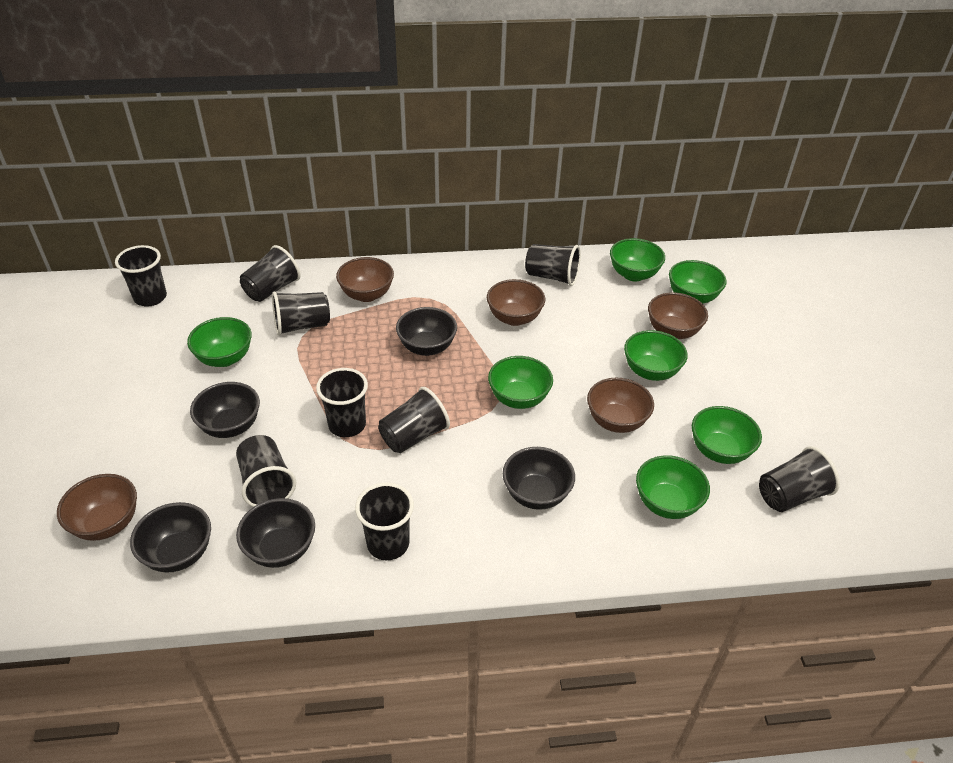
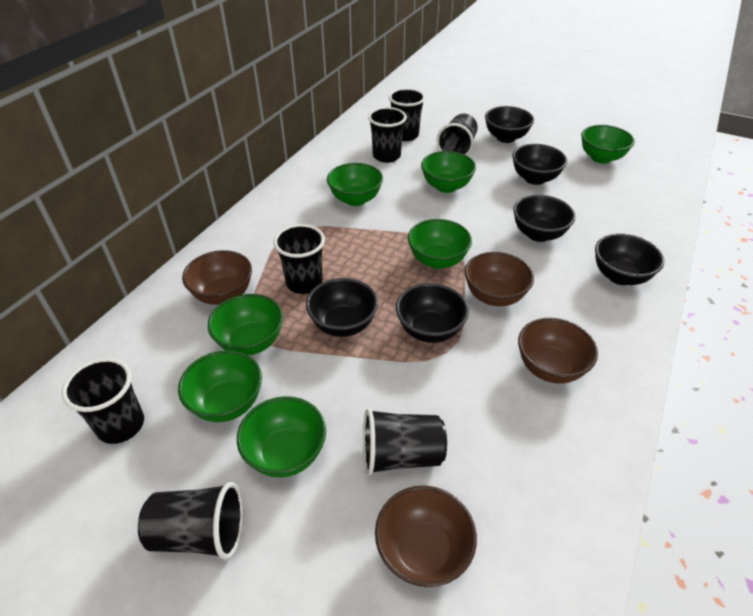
black bowl: 5 -> 6
black cup: 9 -> 7
brown bowl: 5 -> 4

